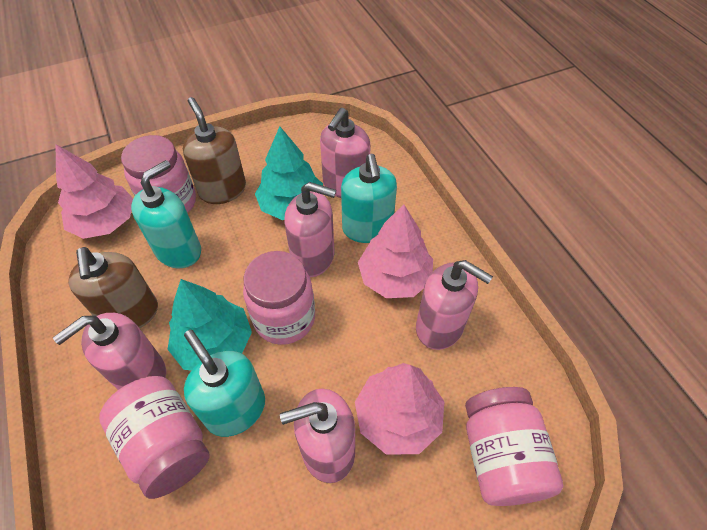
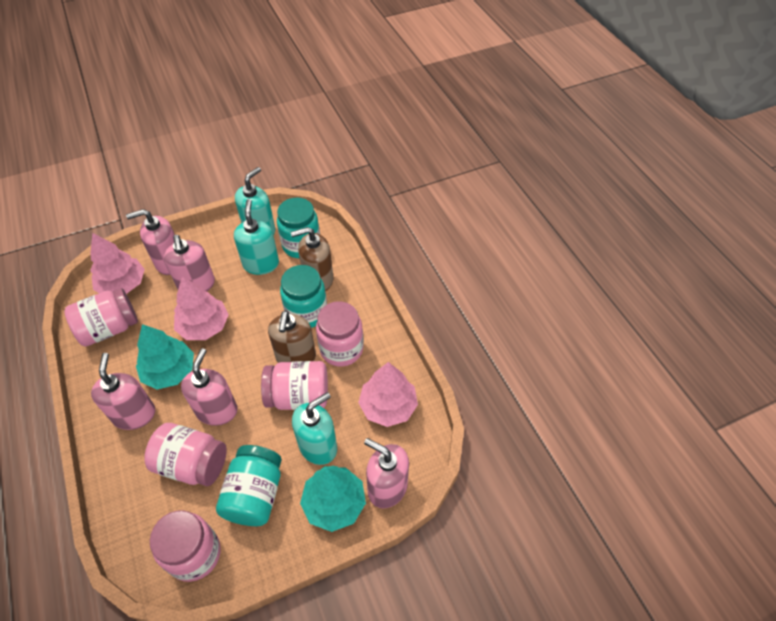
pink jar: 4 -> 5
turquoise jar: 0 -> 3

